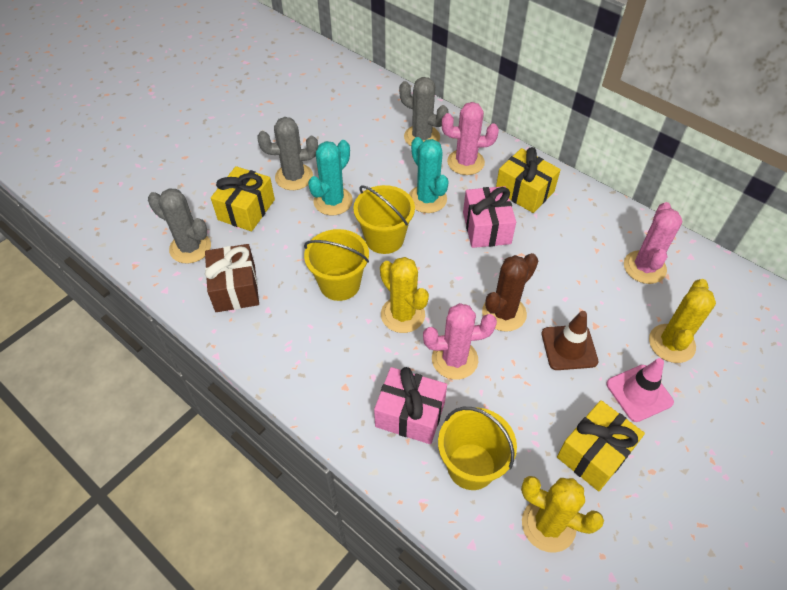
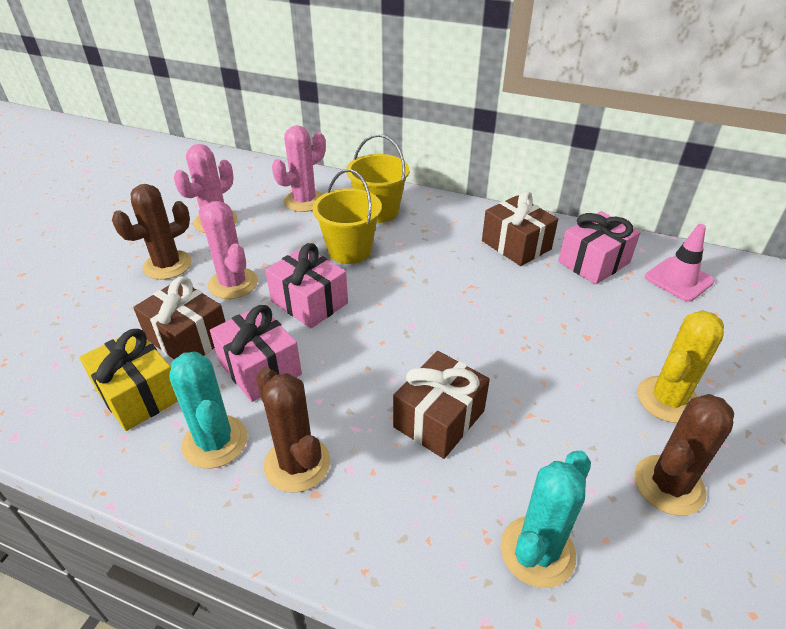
brown cactus: 1 -> 3
brown gift: 1 -> 3
brown traffic cone: 1 -> 0
grey cactus: 3 -> 0
pink gift: 2 -> 3
yellow bucket: 3 -> 2
yellow cactus: 3 -> 1
yellow gift: 3 -> 1

